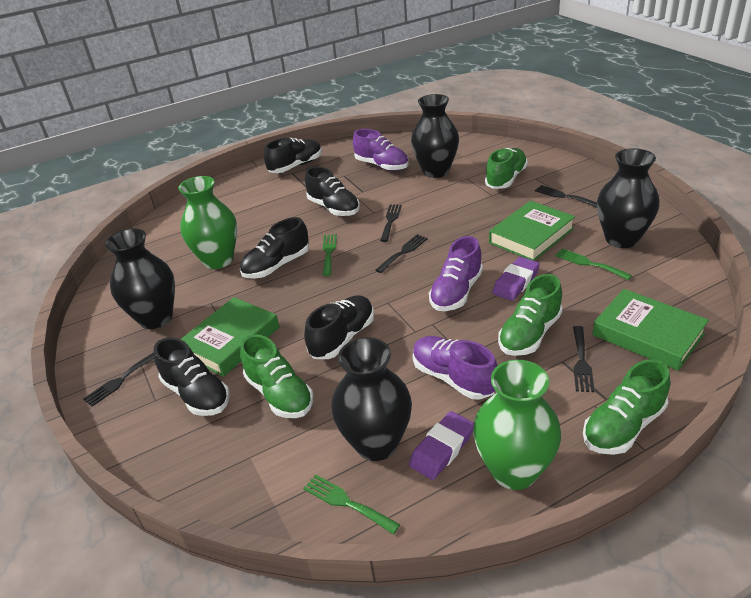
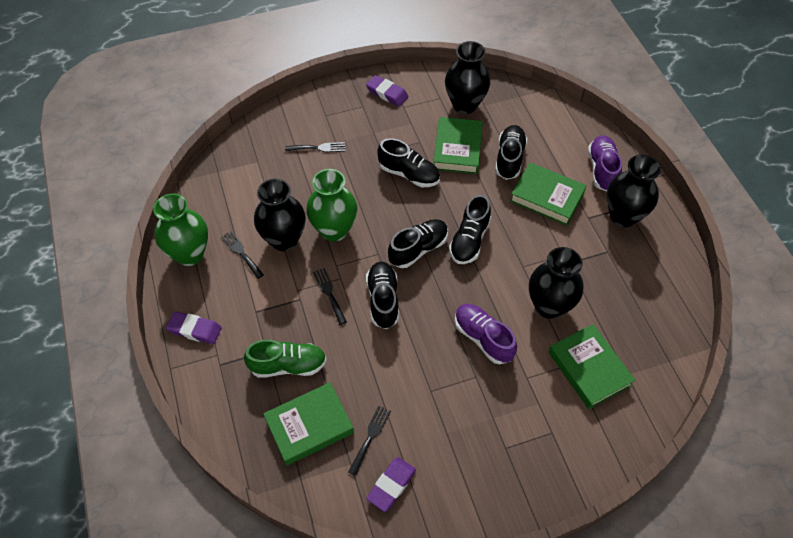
black fork: 5 -> 4
green book: 3 -> 4
green fork: 3 -> 0
green shoe: 4 -> 1
purple eraser: 2 -> 3
purple shoe: 3 -> 2

